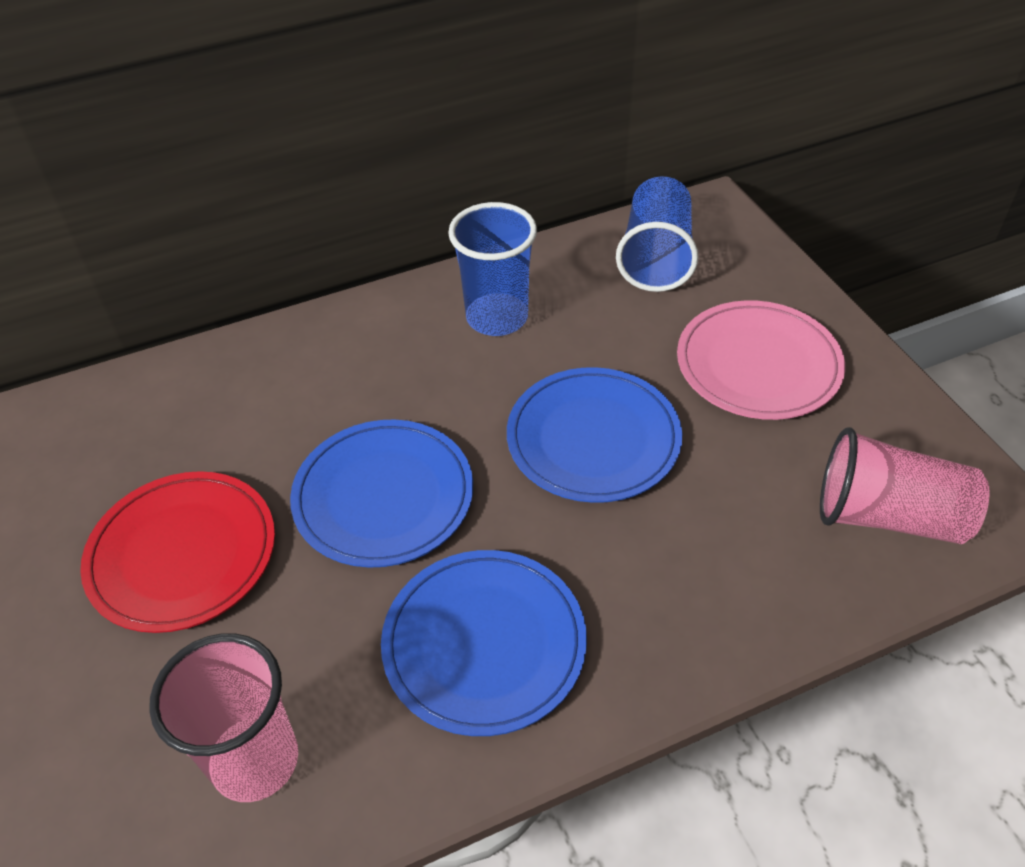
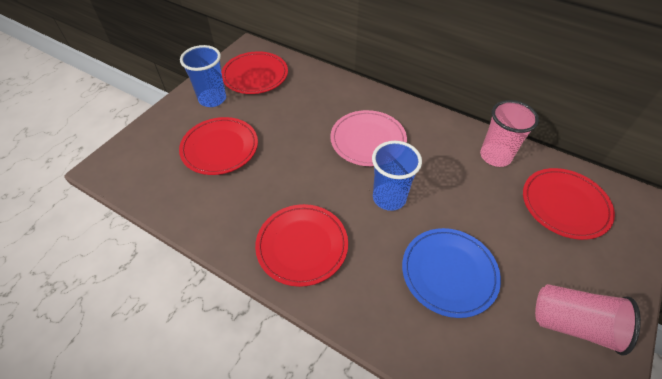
blue plate: 3 -> 1
red plate: 1 -> 4

